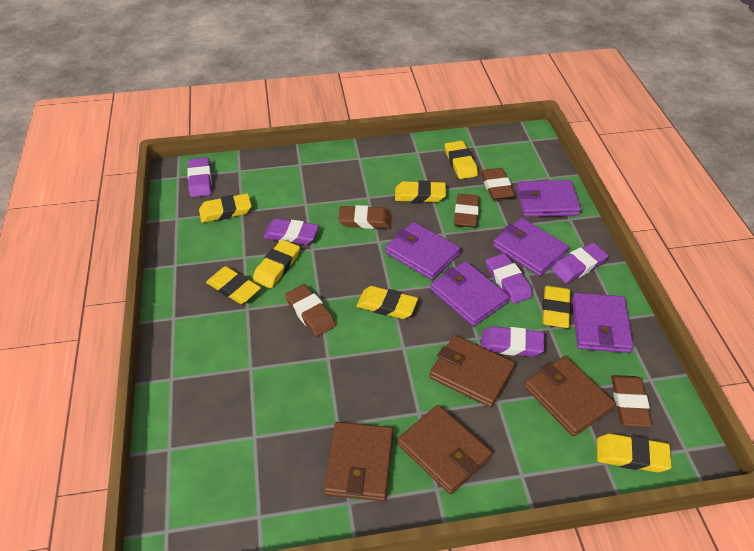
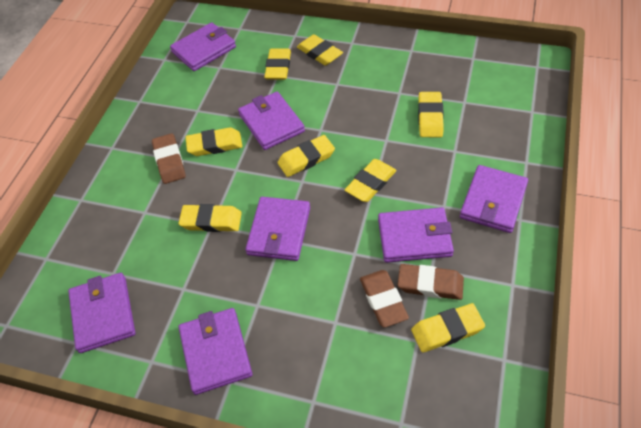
brown eraser: 5 -> 3
brown wallet: 4 -> 0
purple eraser: 5 -> 0
purple wallet: 5 -> 7

